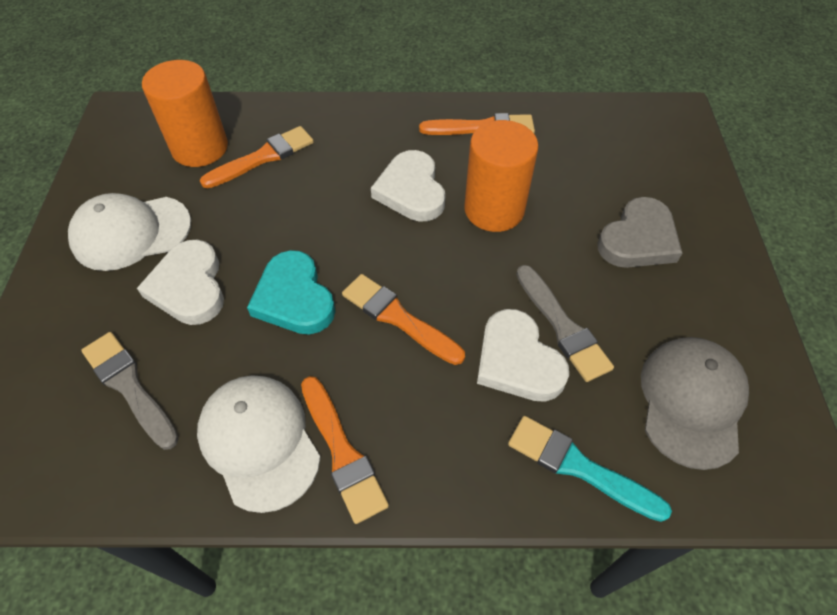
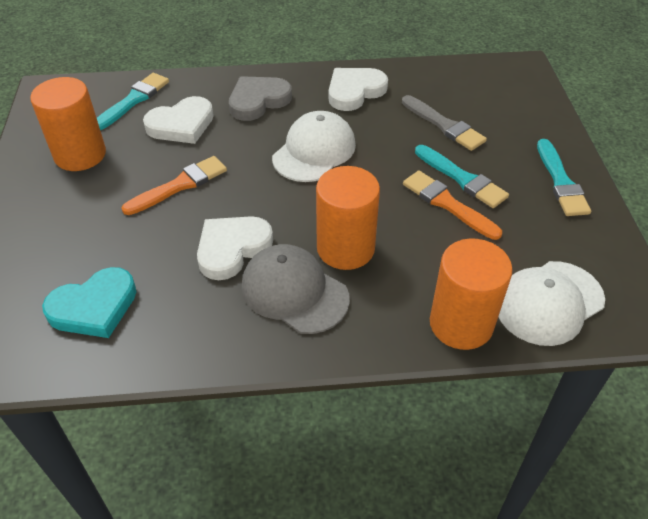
grey brush: 2 -> 1
orange brush: 4 -> 2
orange cylinder: 2 -> 3
turquoise brush: 1 -> 3

